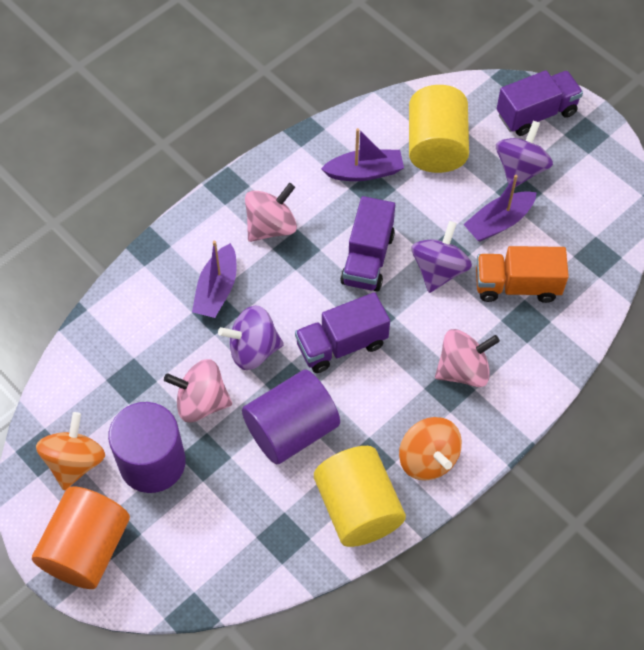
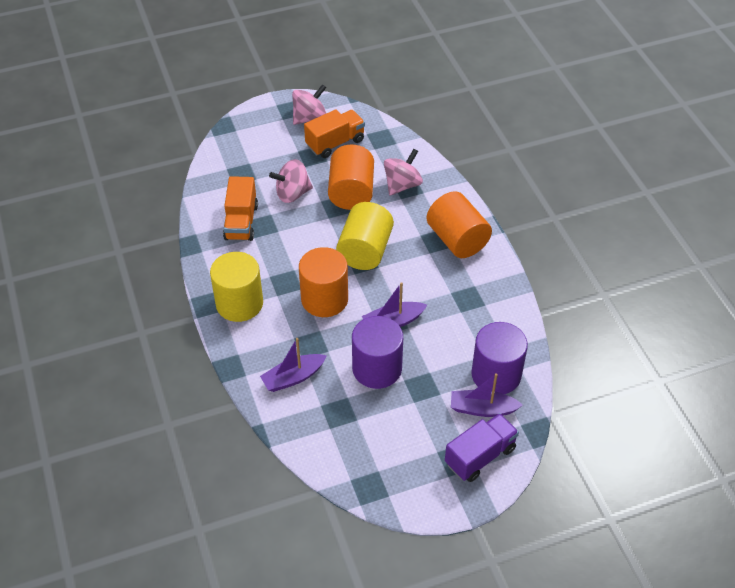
orange cylinder: 1 -> 3
orange spinning top: 2 -> 0
orange truck: 1 -> 2
purple spinning top: 3 -> 0
purple truck: 3 -> 1

